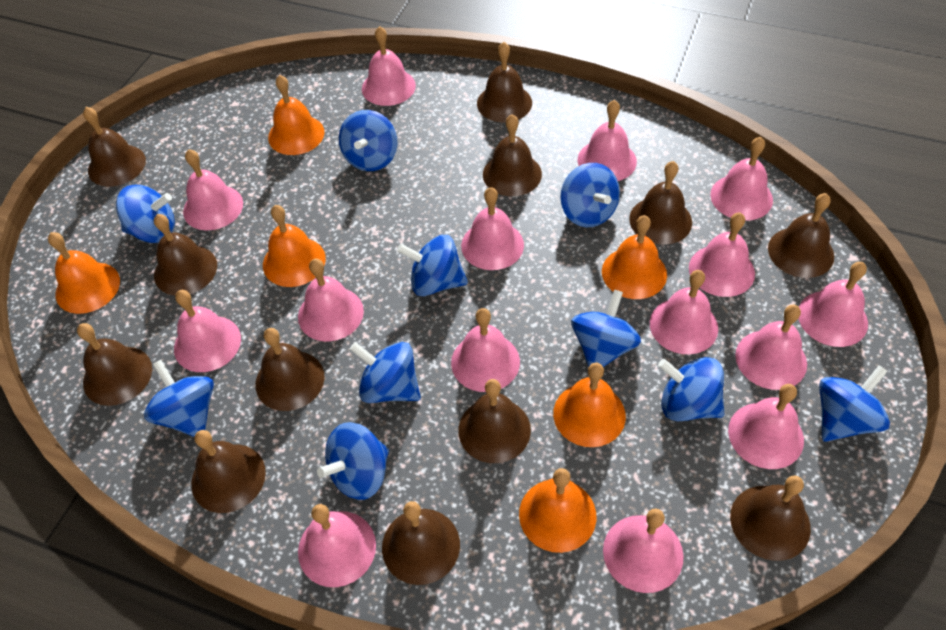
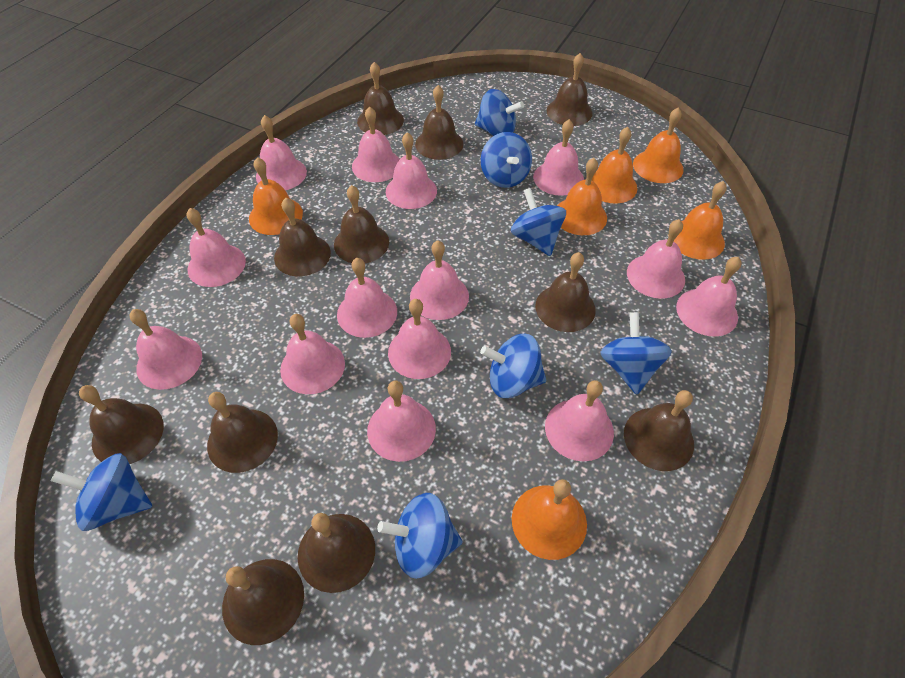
blue spinning top: 10 -> 7
brown bell: 12 -> 11
pink bell: 15 -> 14

